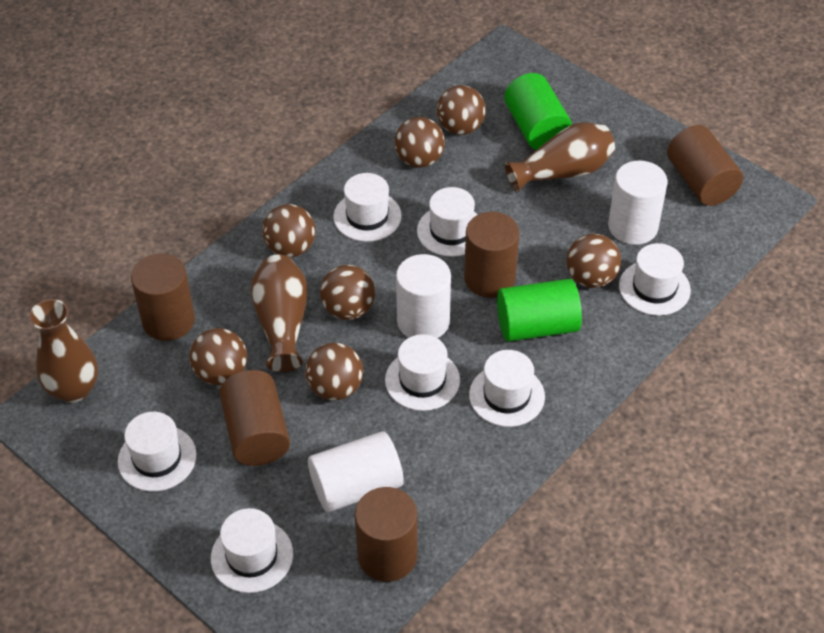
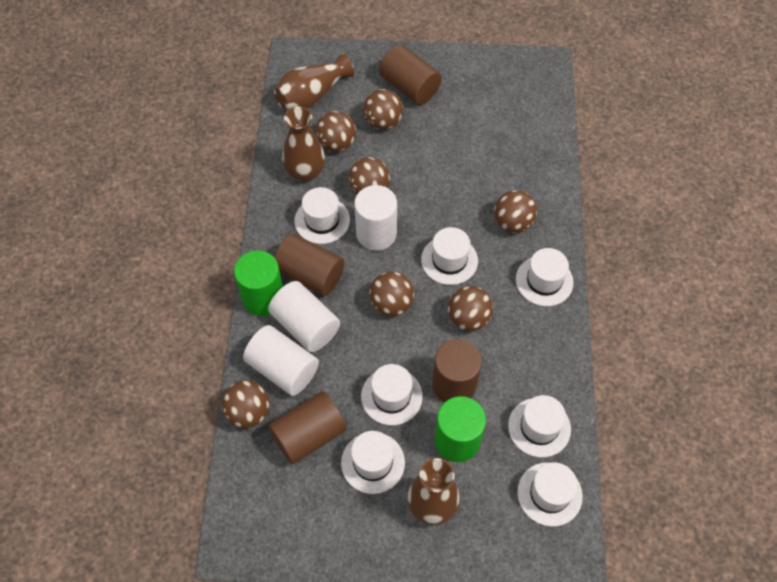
brown cylinder: 5 -> 4

